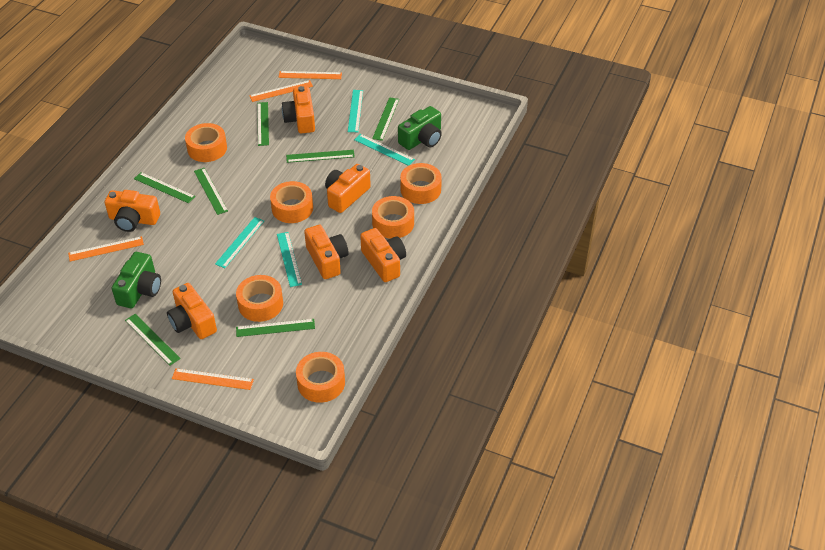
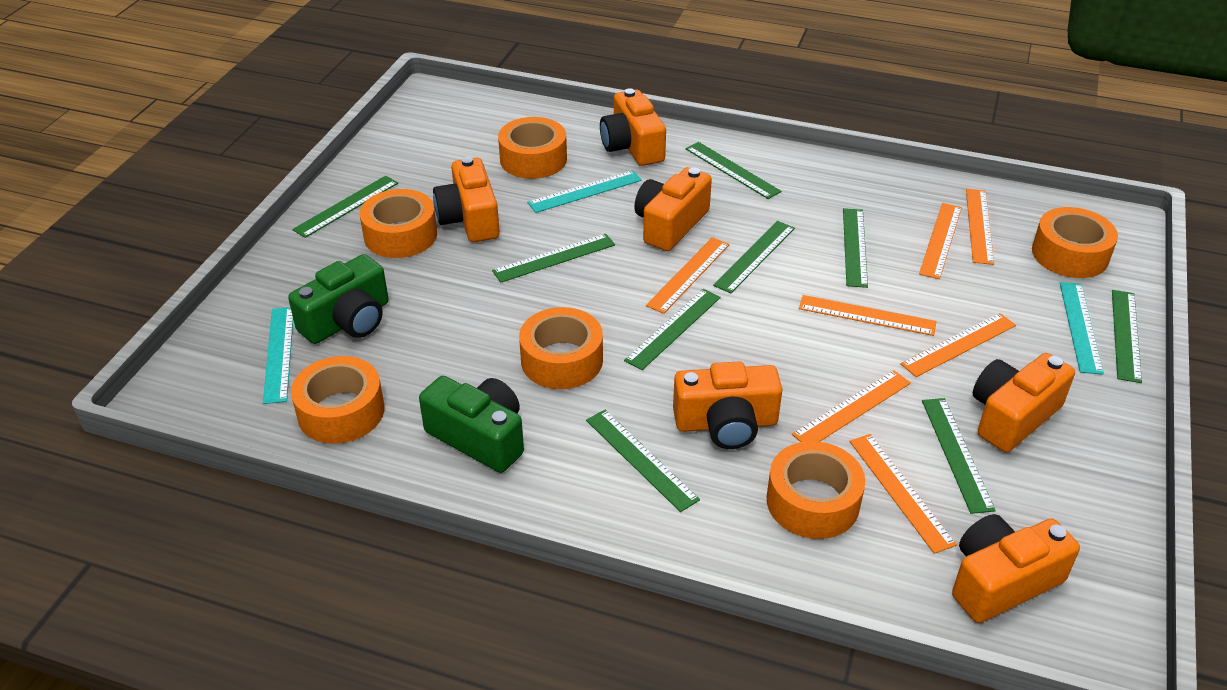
green ruler: 7 -> 9
orange ruler: 4 -> 7
turquoise ruler: 4 -> 3

